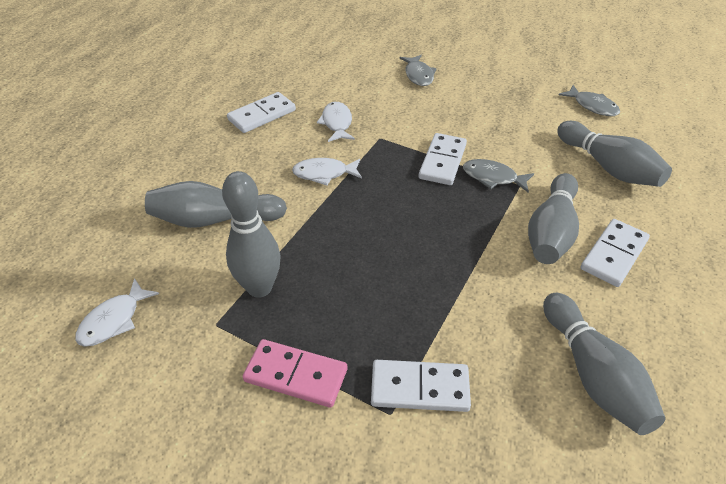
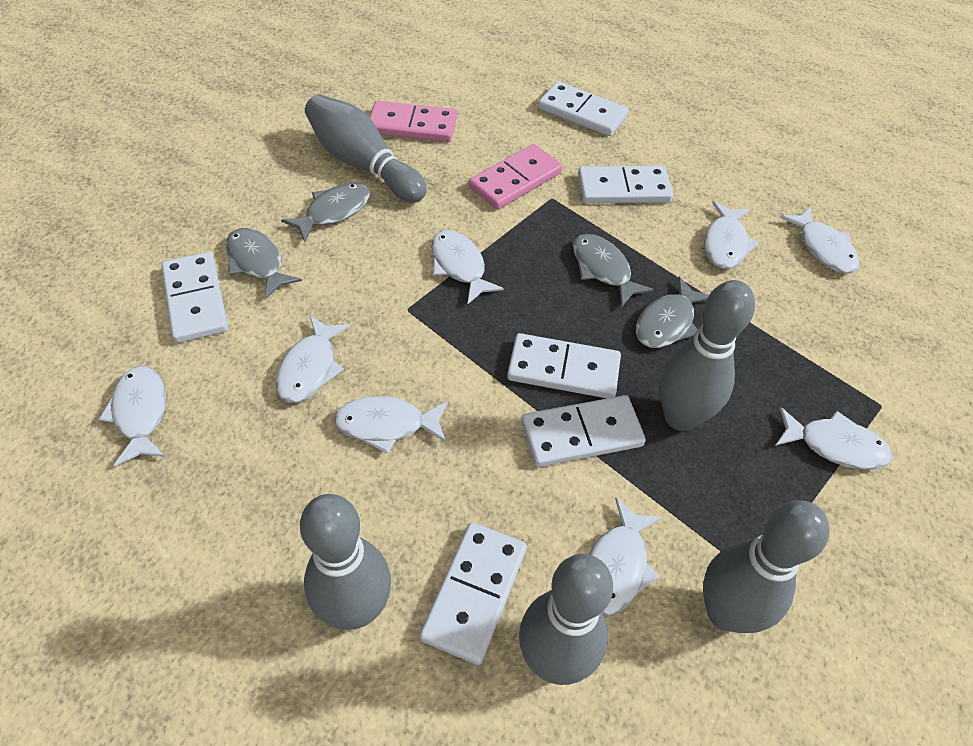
grey fish: 3 -> 4
pink domino: 1 -> 2
white domino: 4 -> 6
white fish: 3 -> 8

